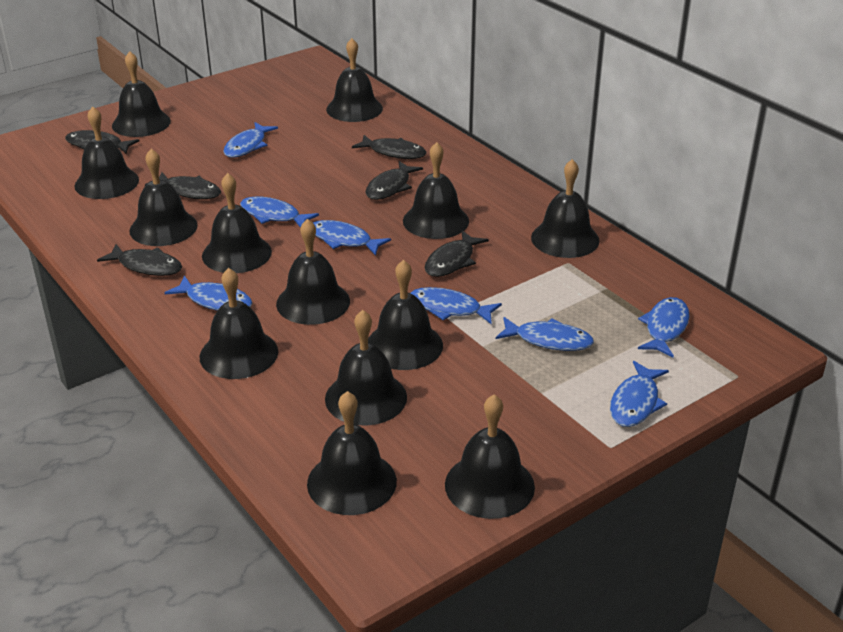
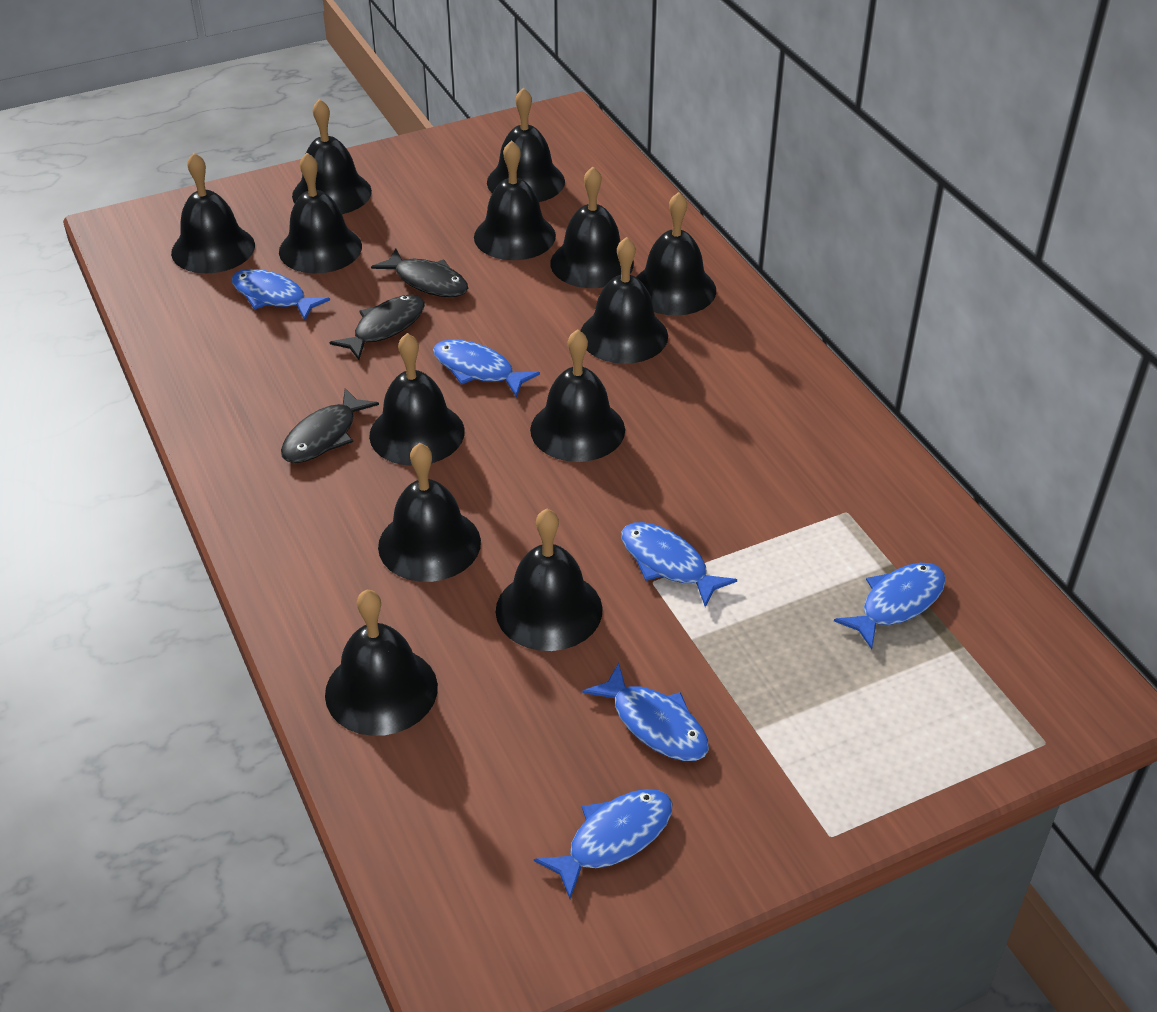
black fish: 6 -> 3
blue fish: 8 -> 6

